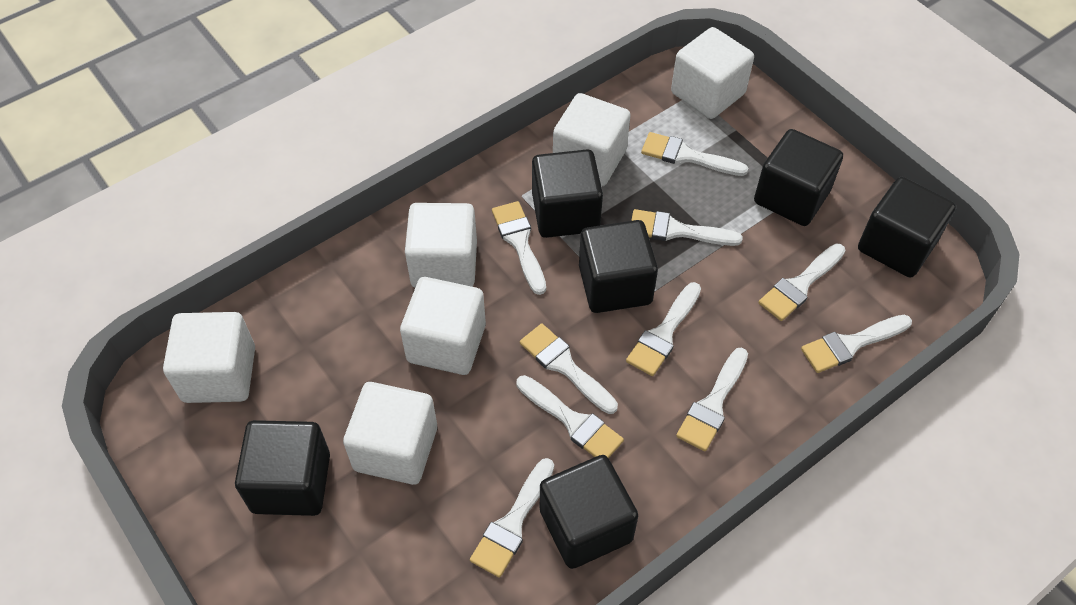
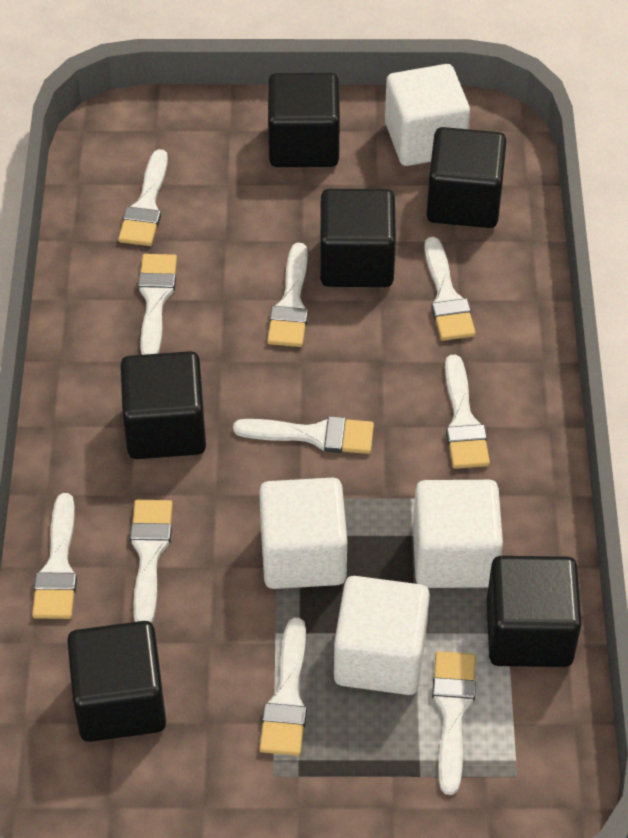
white cube: 6 -> 4

